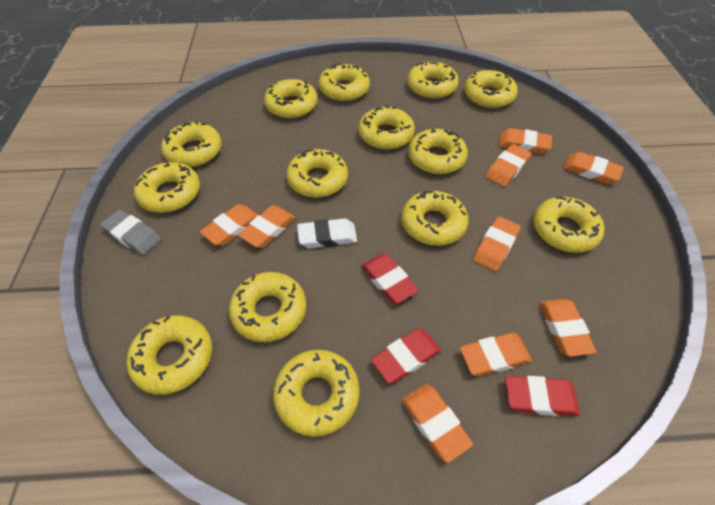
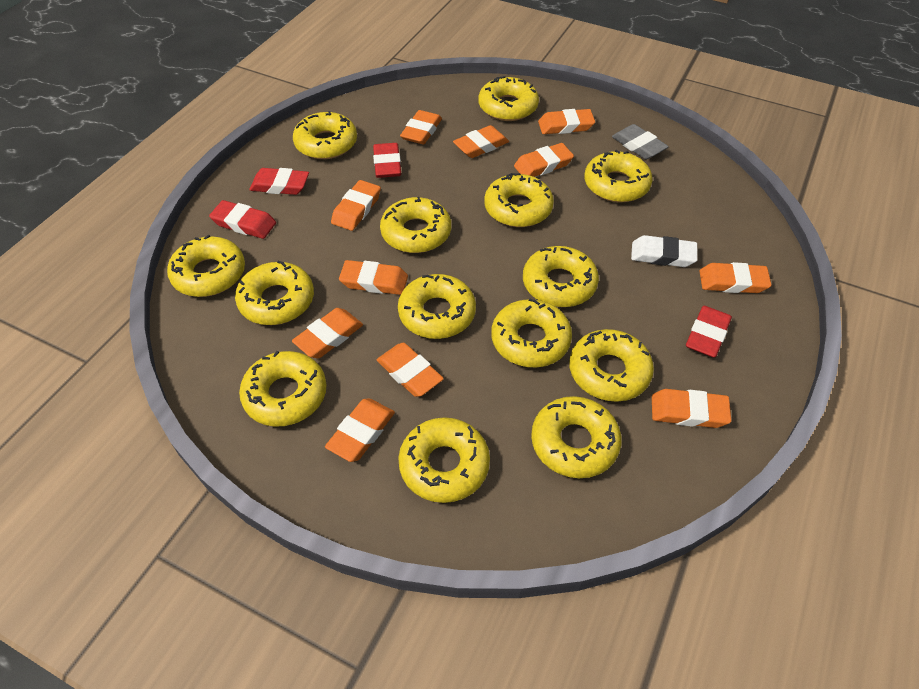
orange eraser: 9 -> 11
red eraser: 3 -> 4

